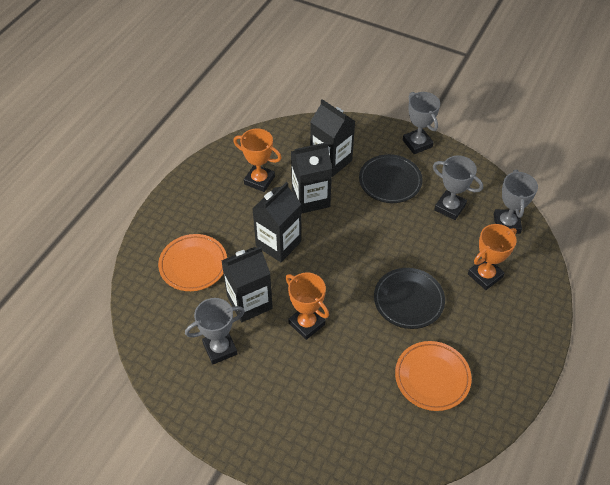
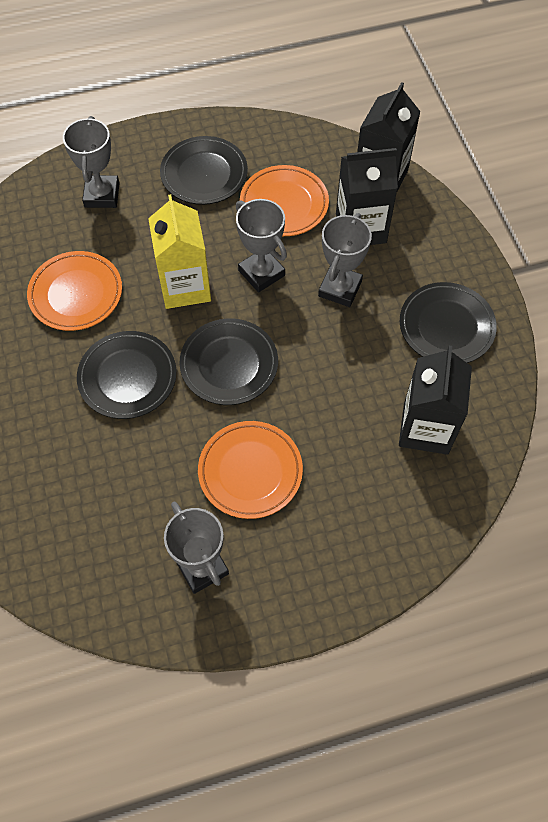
black carton: 4 -> 3
black plate: 2 -> 4
orange plate: 2 -> 3
orange trophy: 3 -> 0
yellow carton: 0 -> 1

